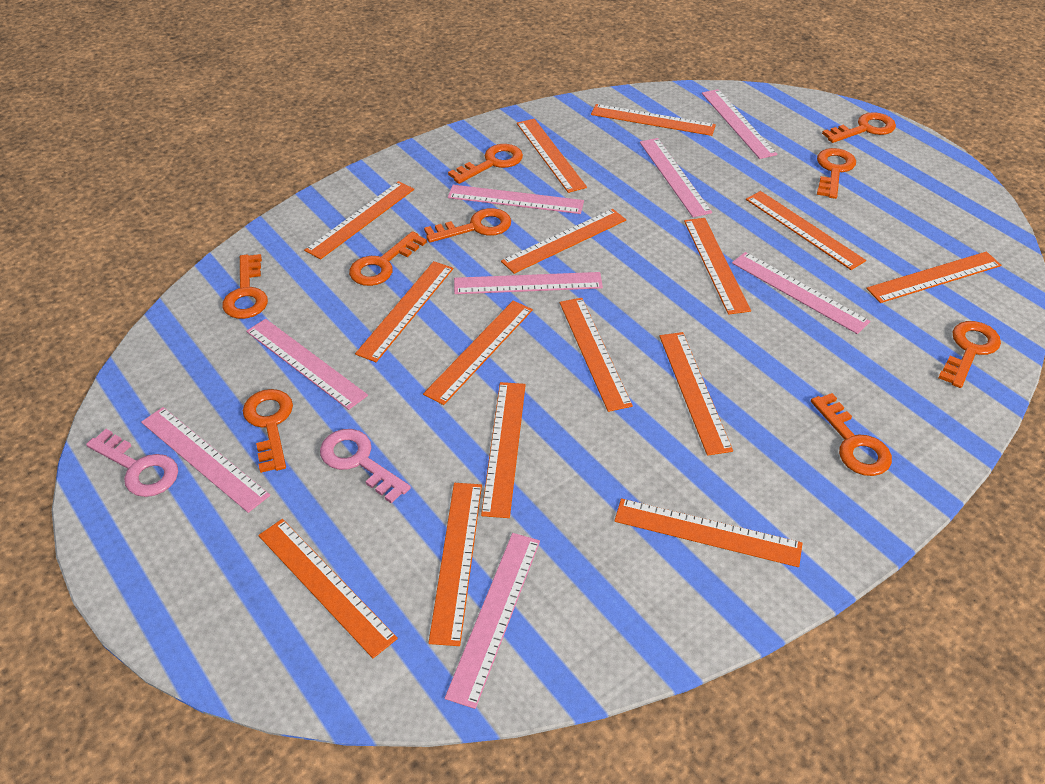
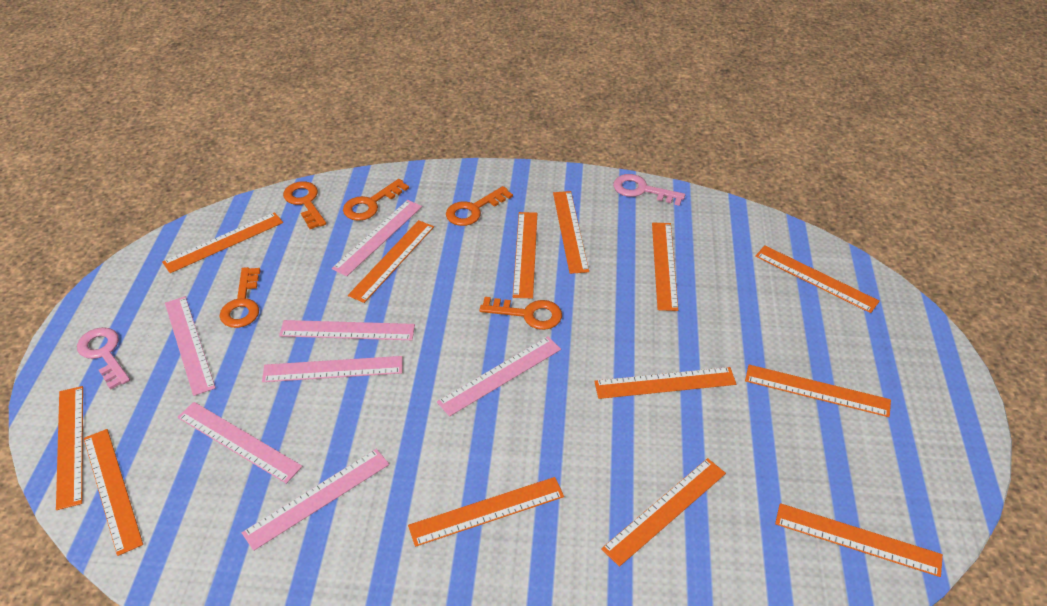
orange key: 9 -> 5
orange ruler: 15 -> 13
pink ruler: 8 -> 7

